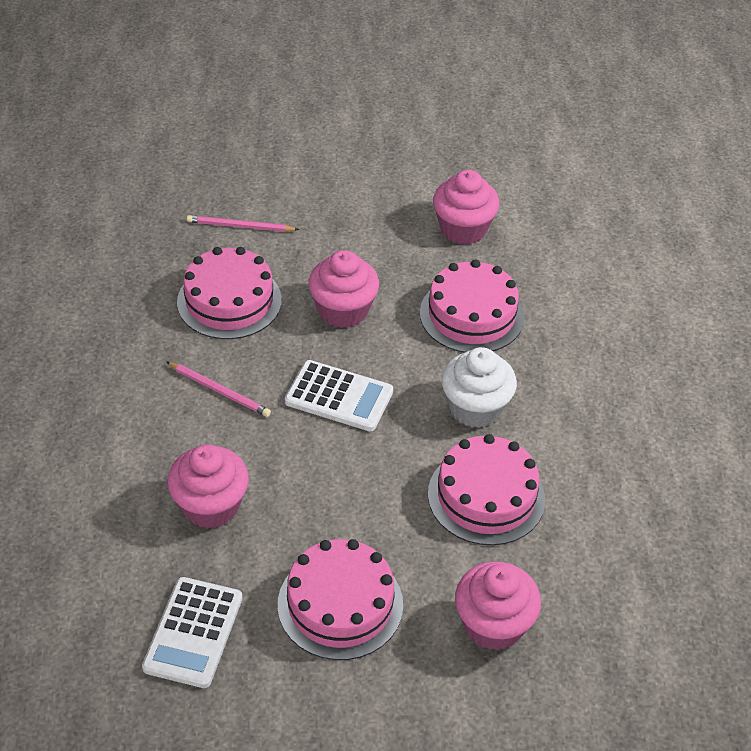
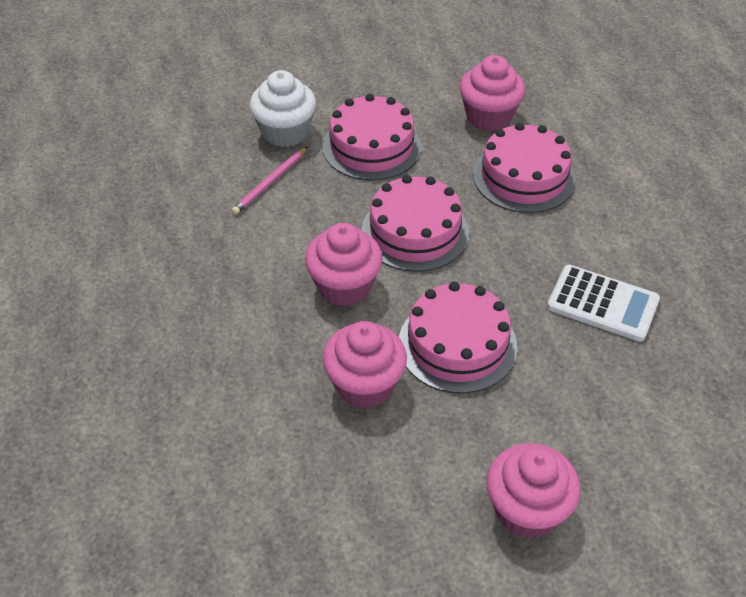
pink pencil: 2 -> 1
white calculator: 2 -> 1

